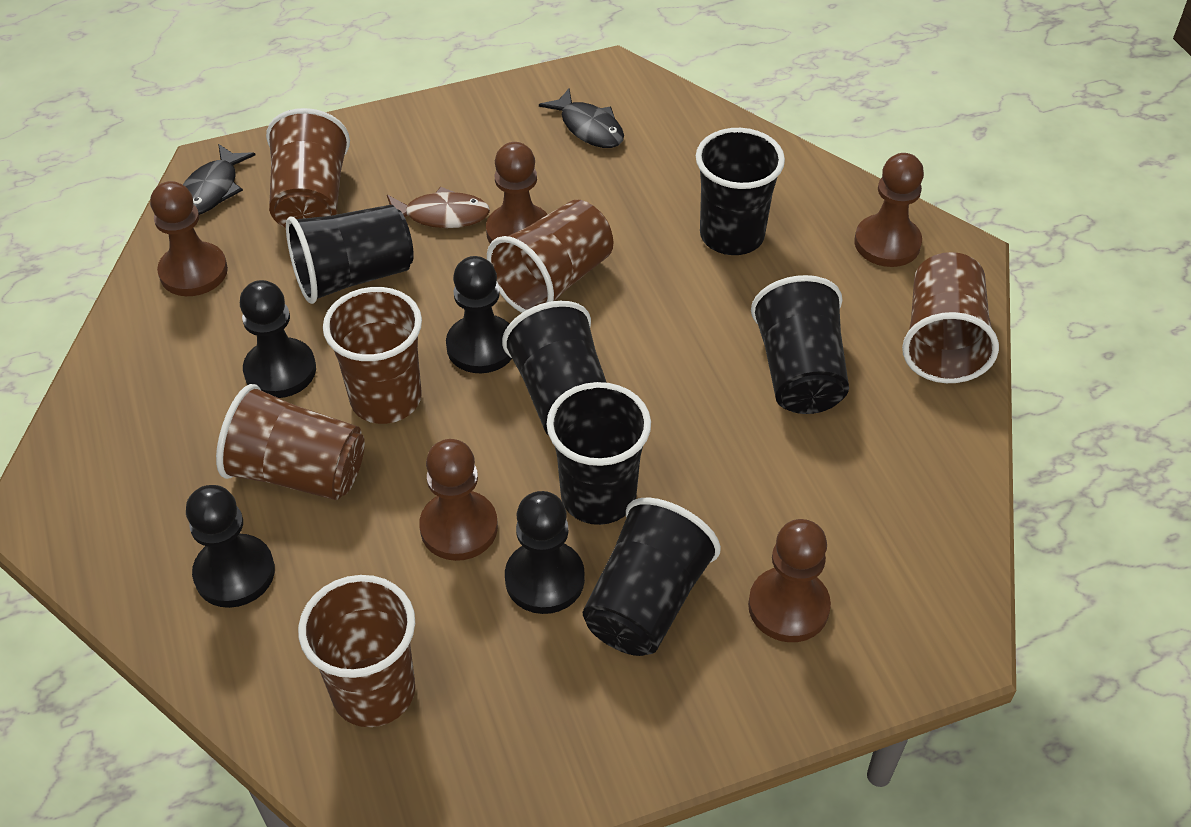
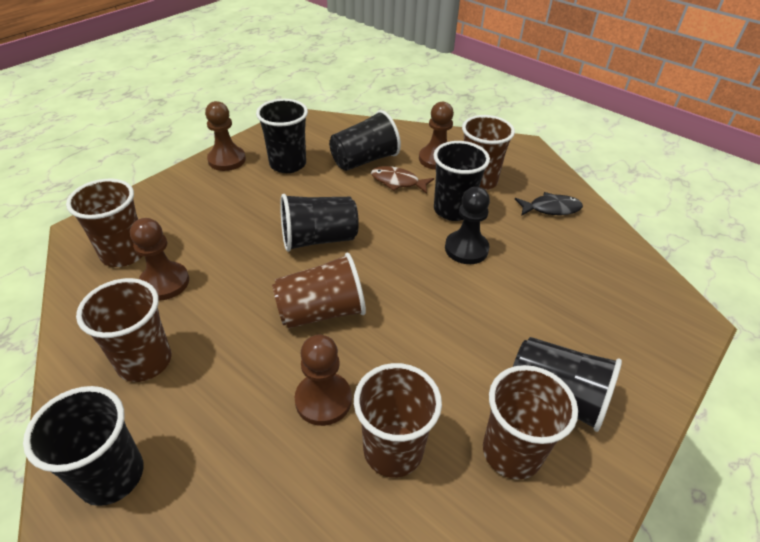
black fish: 2 -> 1
black pawn: 4 -> 1
brown pawn: 5 -> 4

